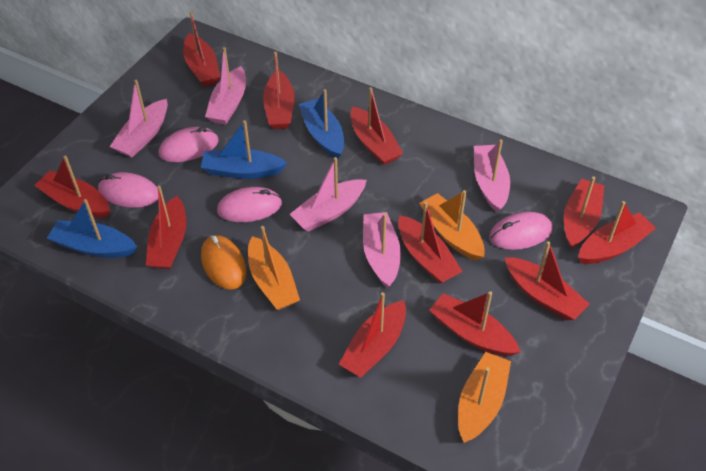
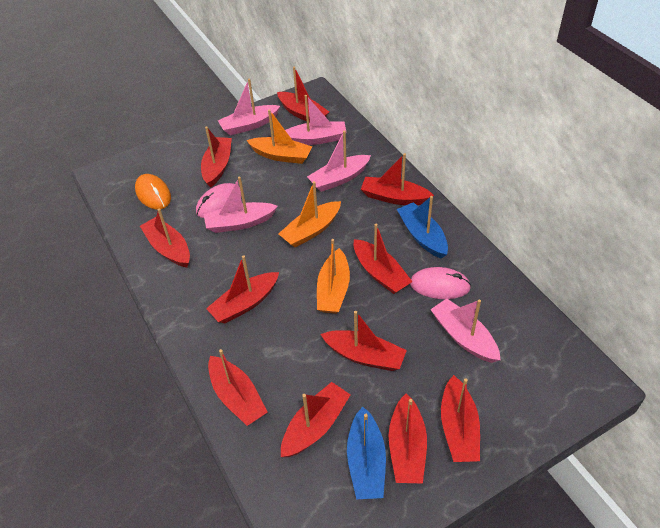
blue boat: 3 -> 2
pink mouse: 4 -> 2

